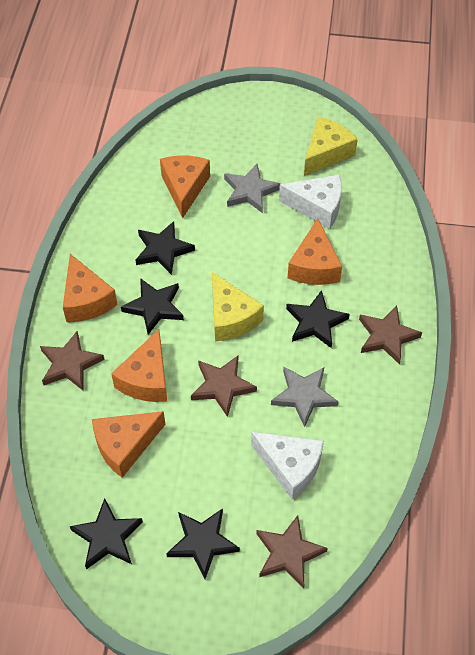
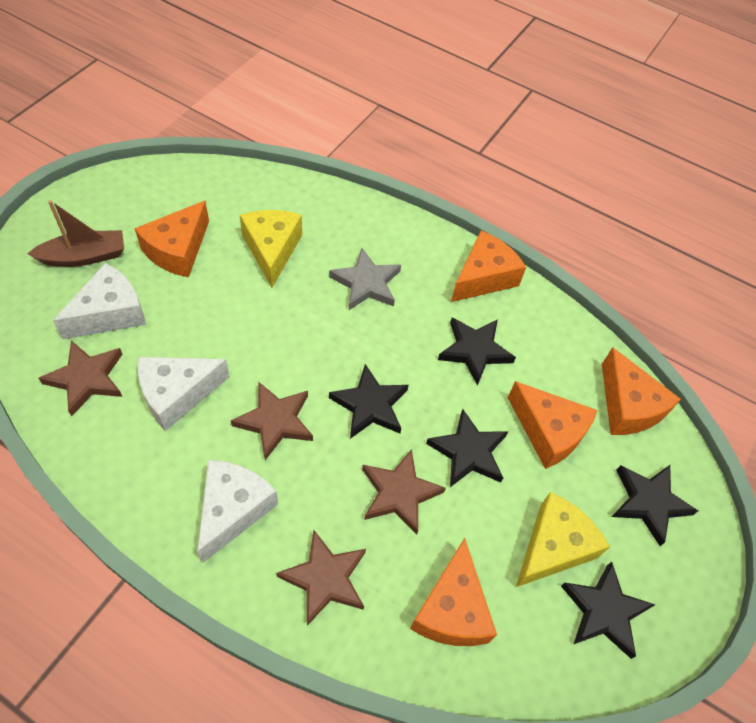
brown boat: 0 -> 1
grey star: 2 -> 1
white cheese: 2 -> 3

